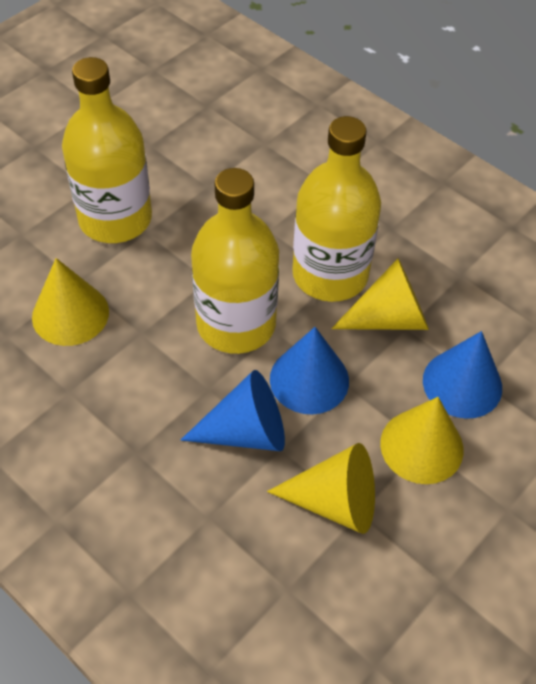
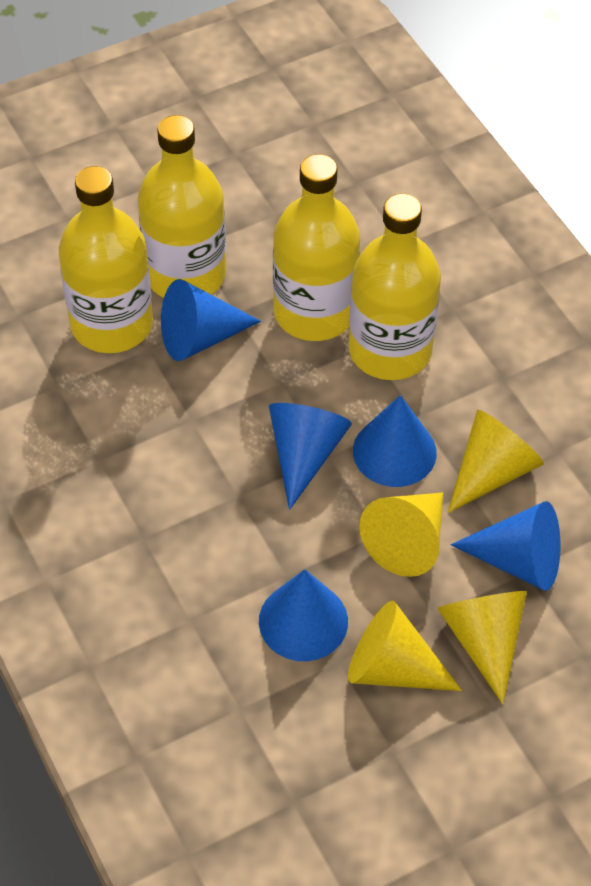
blue cone: 3 -> 5
yellow bottle: 3 -> 4

